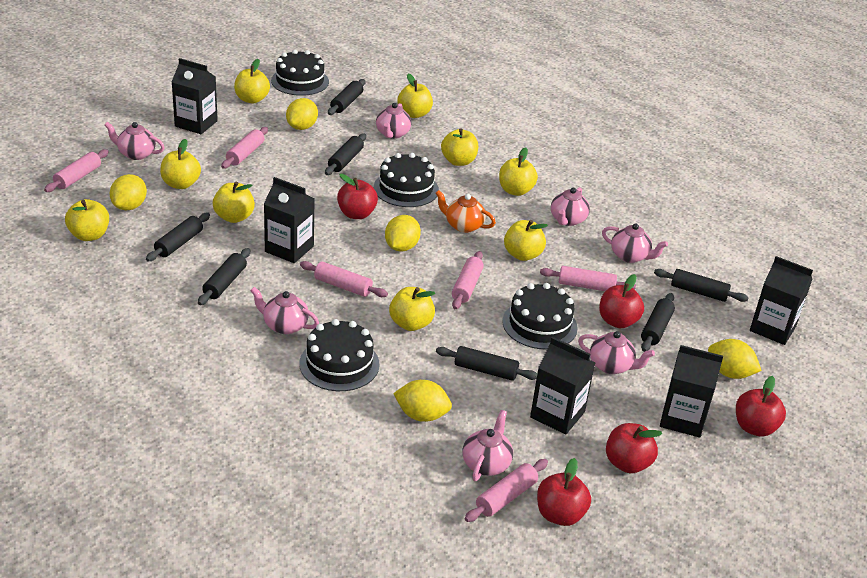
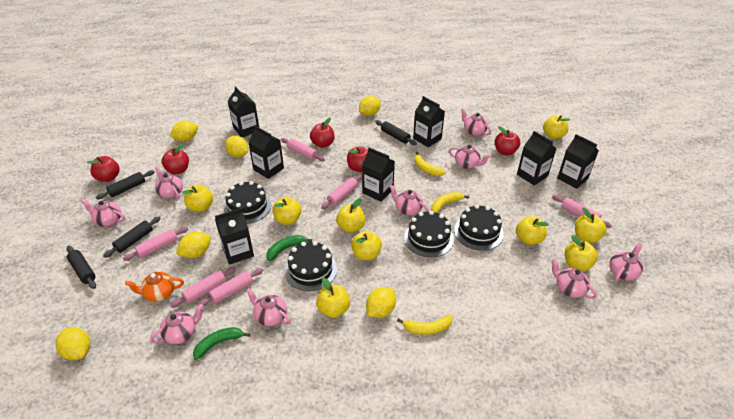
black carton: 5 -> 7
black rolling pin: 7 -> 4
green banana: 0 -> 2
pink teapot: 7 -> 9
yellow banana: 0 -> 3
yellow lemon: 5 -> 6

